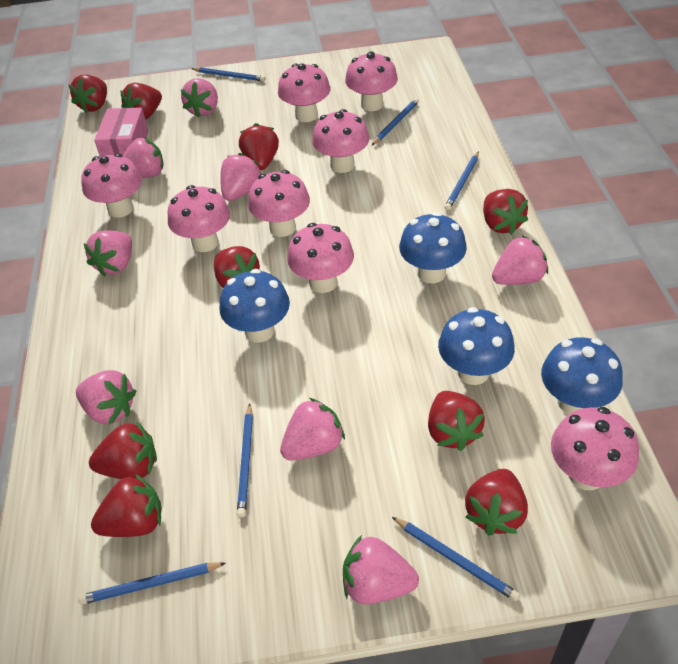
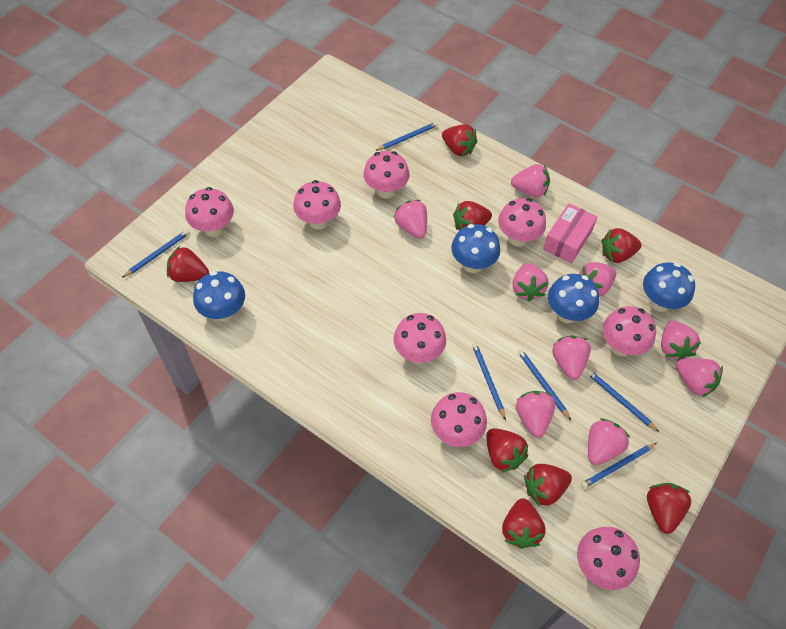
pink strawberry: 8 -> 9
red strawberry: 9 -> 8

